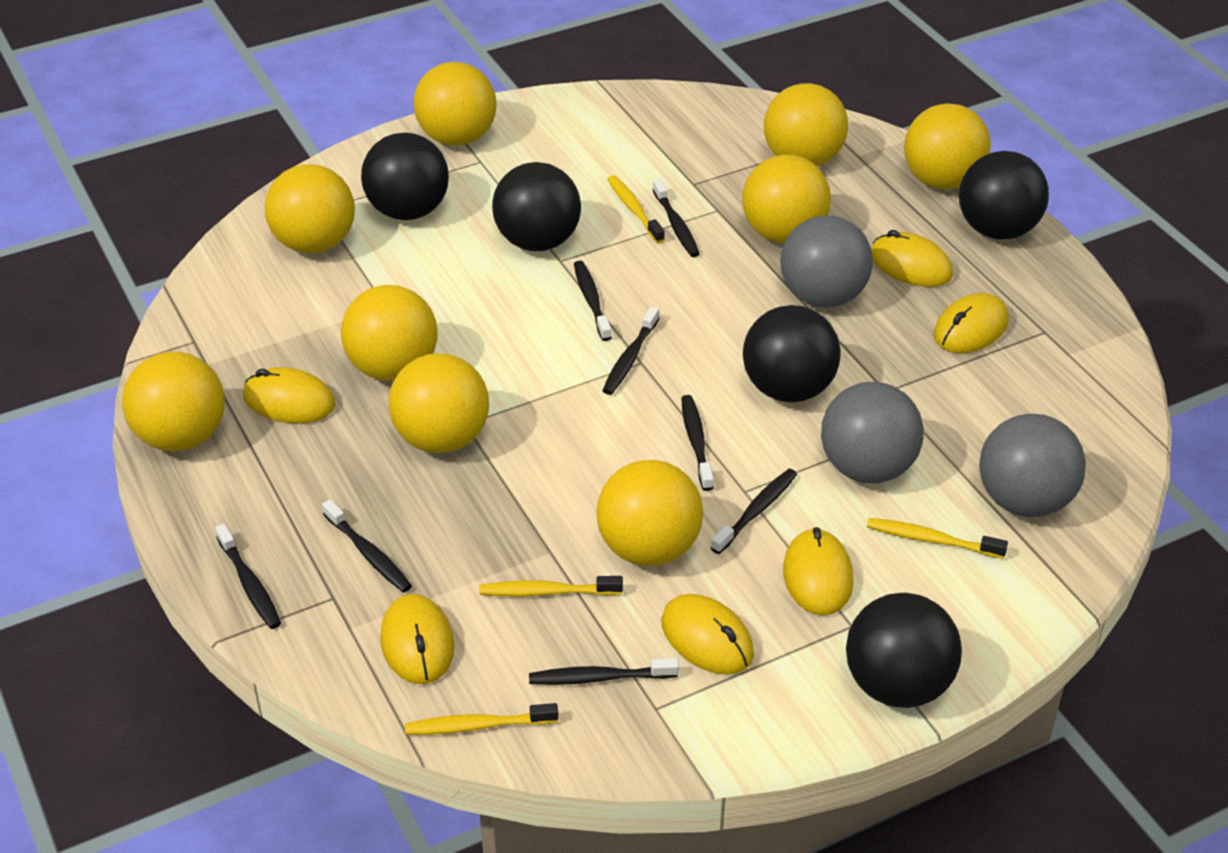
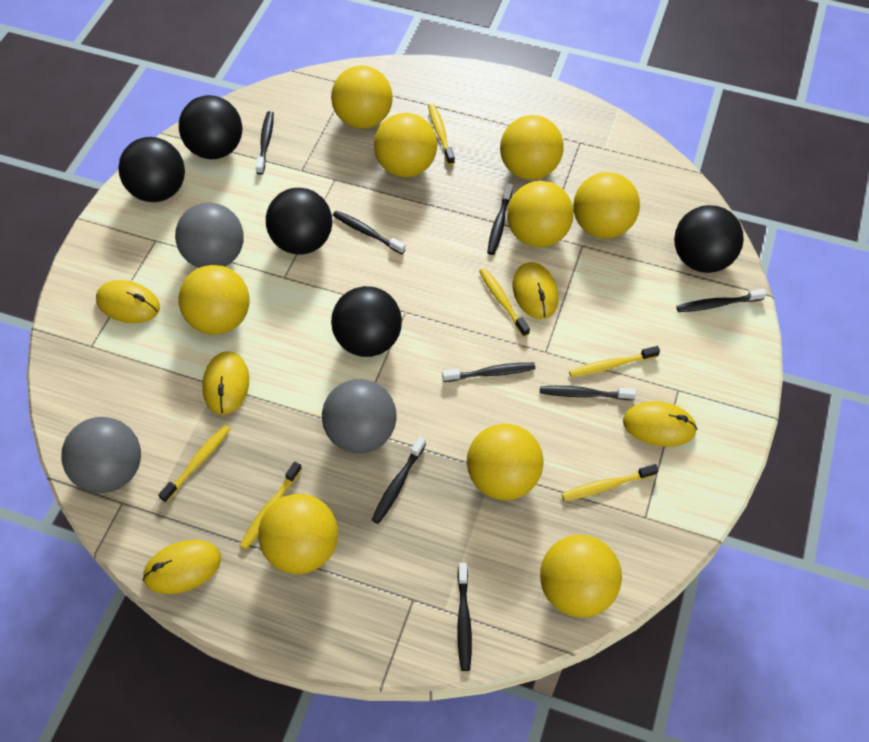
yellow mouse: 6 -> 5
yellow toothbrush: 4 -> 6

